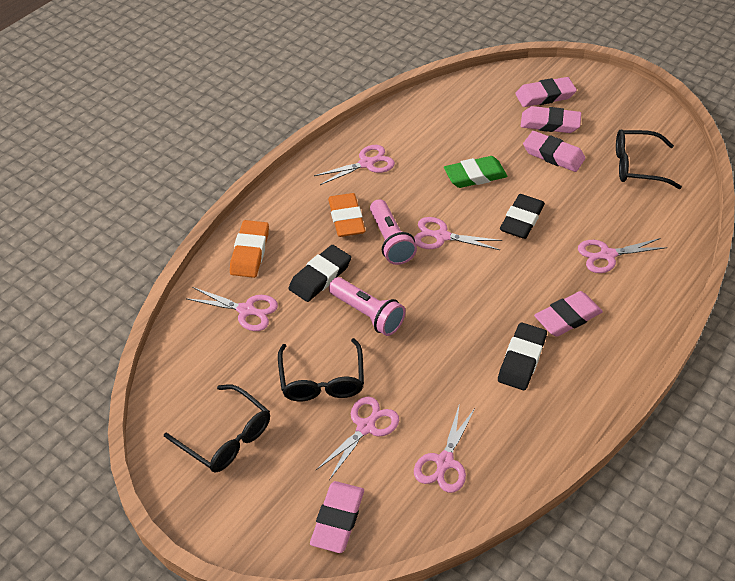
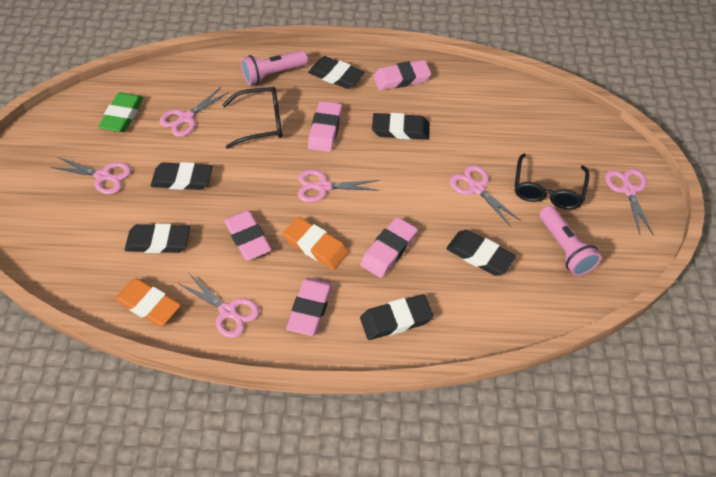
black eraser: 3 -> 6
black glasses: 3 -> 2

